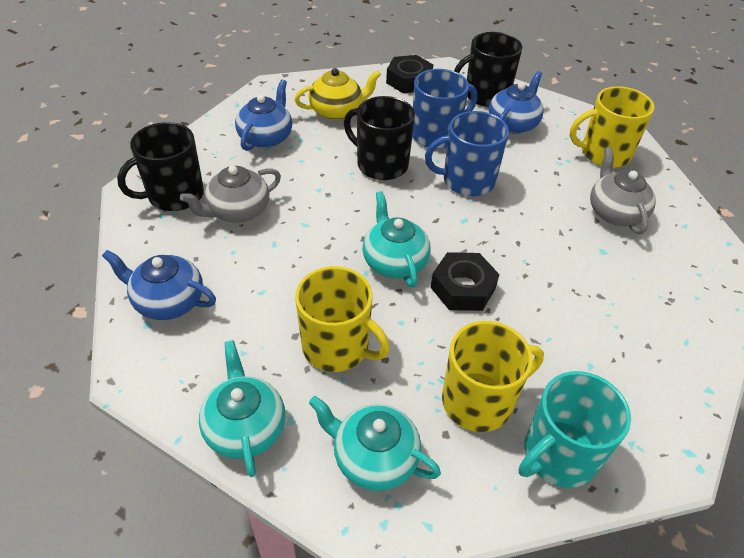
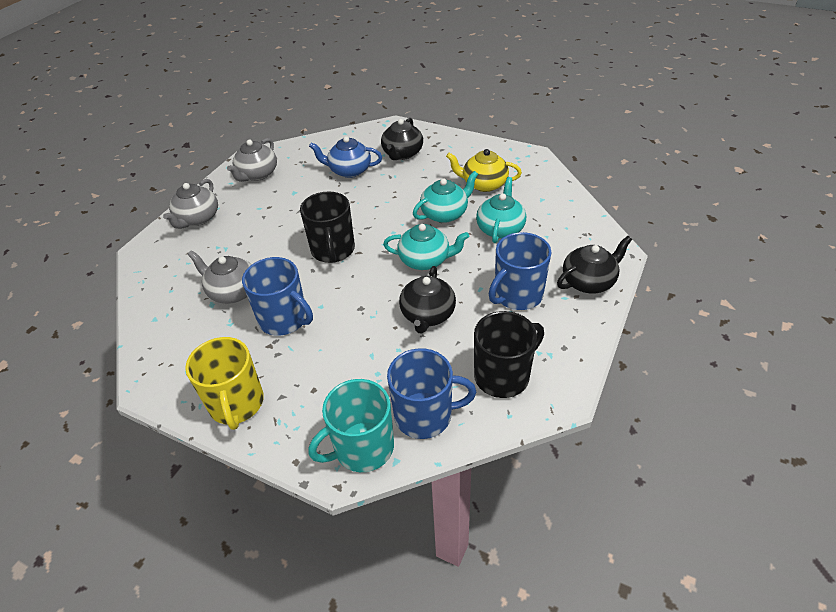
black mug: 3 -> 2
black nut: 2 -> 0
black teapot: 0 -> 3
blue mug: 2 -> 3
blue teapot: 3 -> 1
grey teapot: 2 -> 3
yellow mug: 3 -> 1

